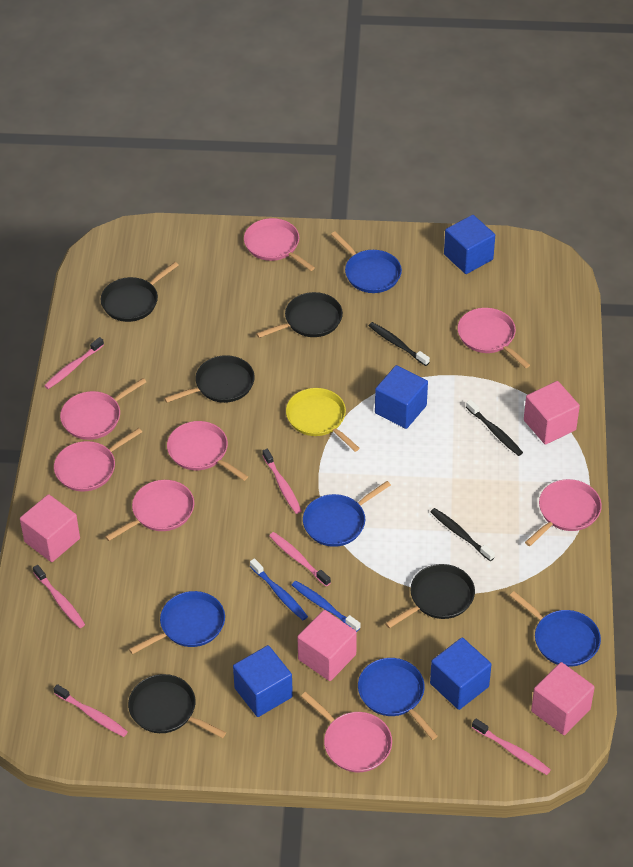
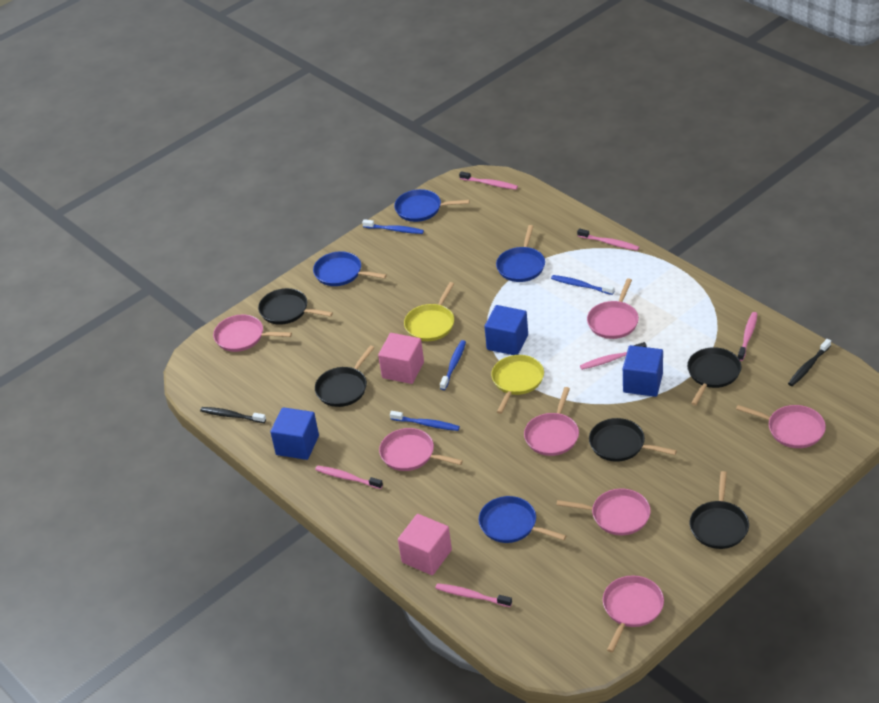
black toothbrush: 3 -> 2
blue cube: 4 -> 3
blue pan: 5 -> 4
blue toothbrush: 2 -> 4
pink cube: 4 -> 2
pink pan: 8 -> 7
yellow pan: 1 -> 2

